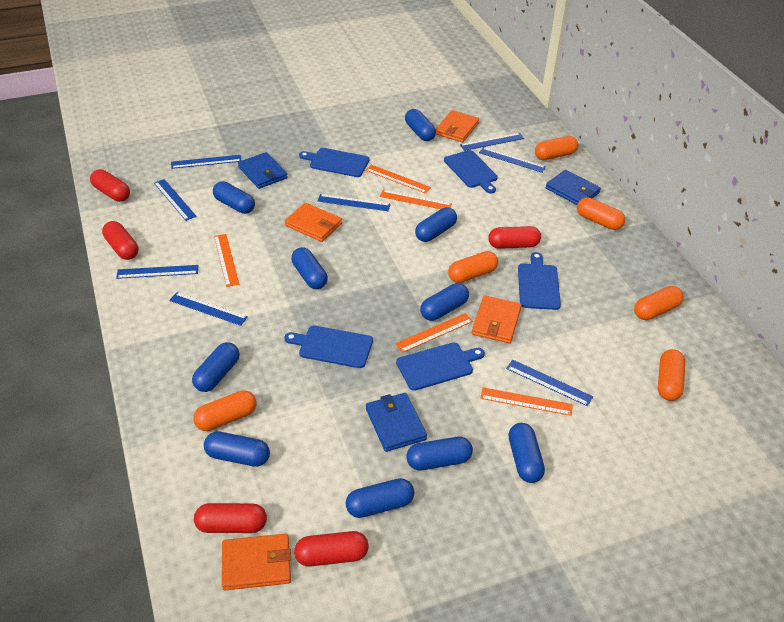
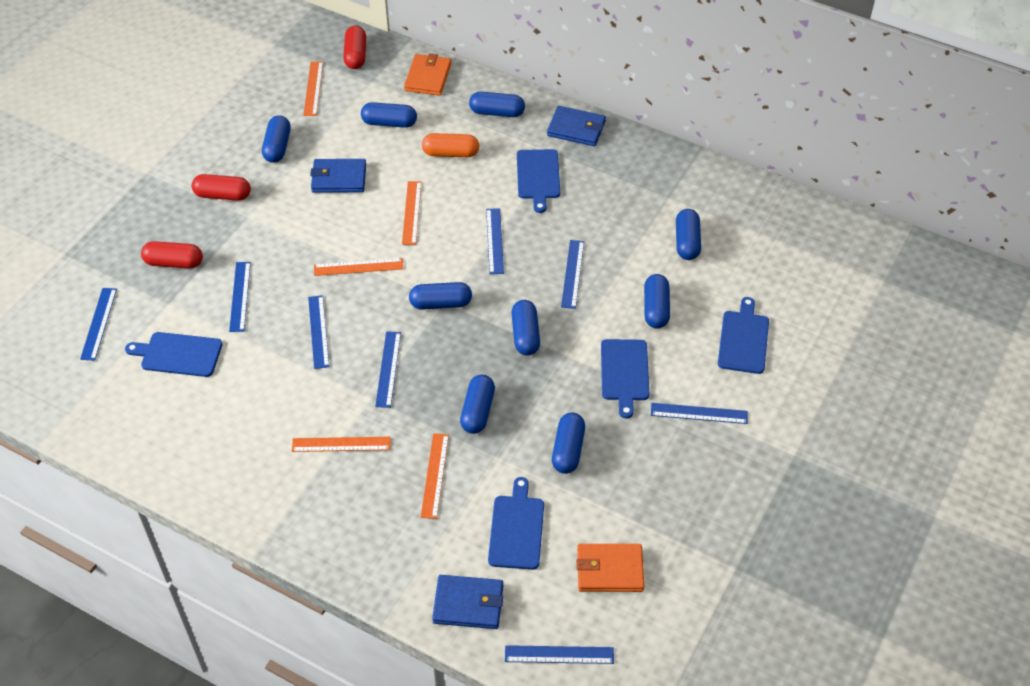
blue capsule: 10 -> 9
orange capsule: 6 -> 1
orange wallet: 4 -> 2
red capsule: 5 -> 3

